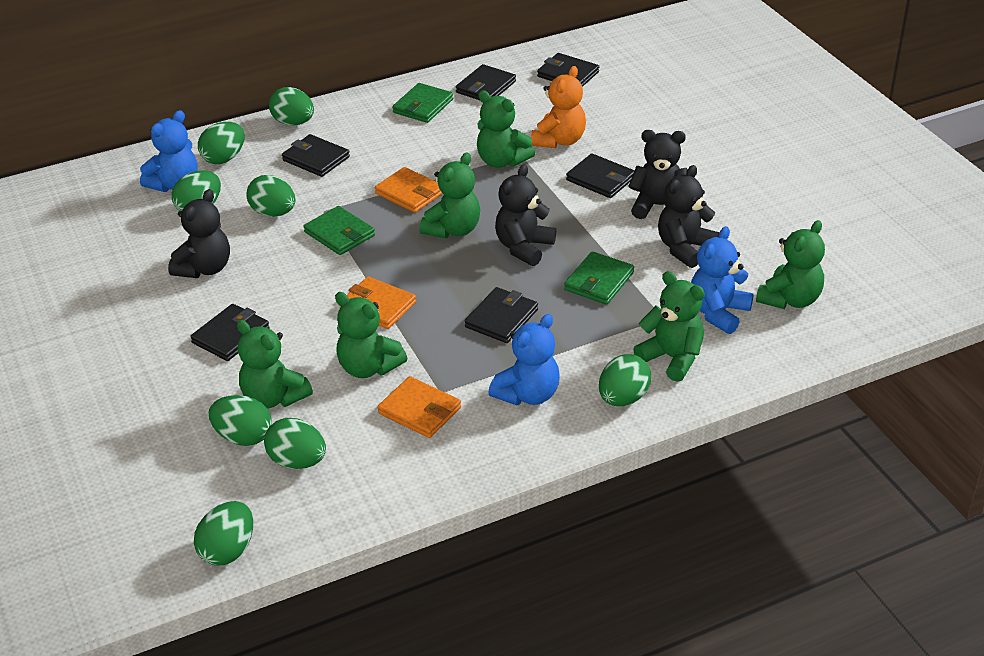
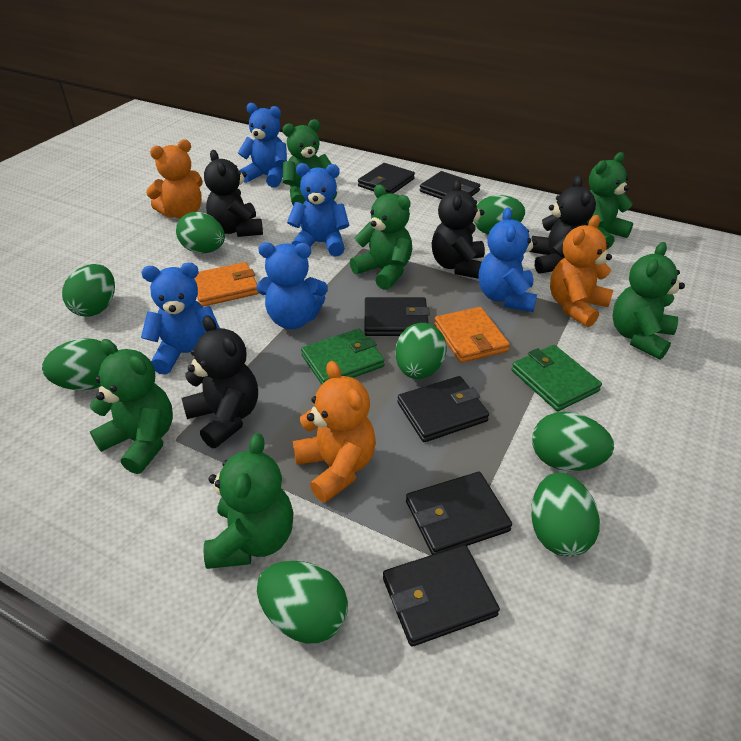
blue teddy bear: 3 -> 5
green wallet: 3 -> 2
orange teddy bear: 1 -> 3
orange wallet: 3 -> 2

